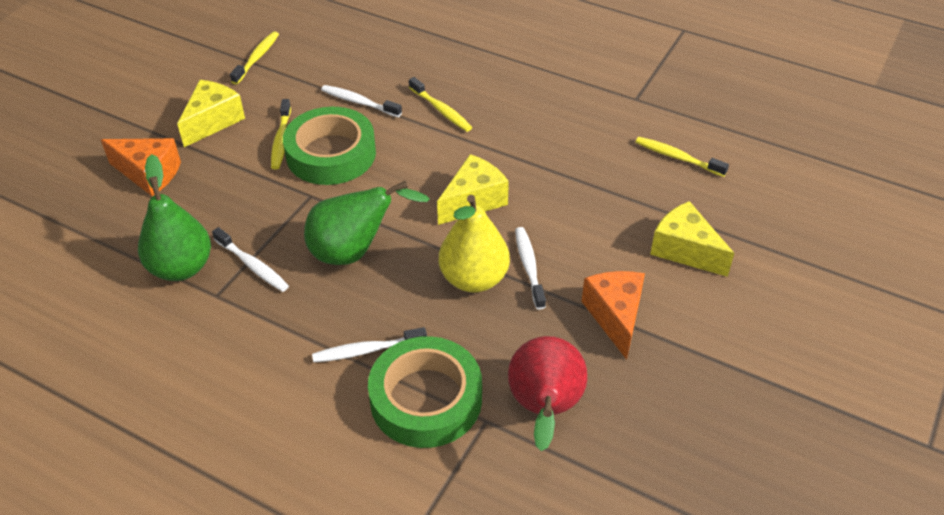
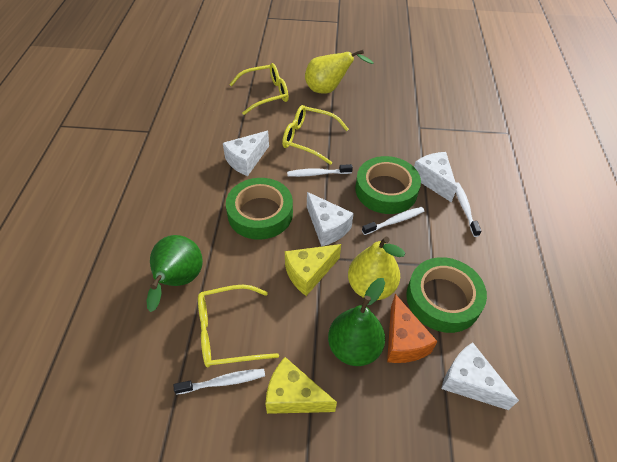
green tape: 2 -> 3
orange cheese: 2 -> 1
red pear: 1 -> 0
white cheese: 0 -> 4
yellow cheese: 3 -> 2
yellow glasses: 0 -> 3
yellow pear: 1 -> 2
yellow toothbrush: 4 -> 0

